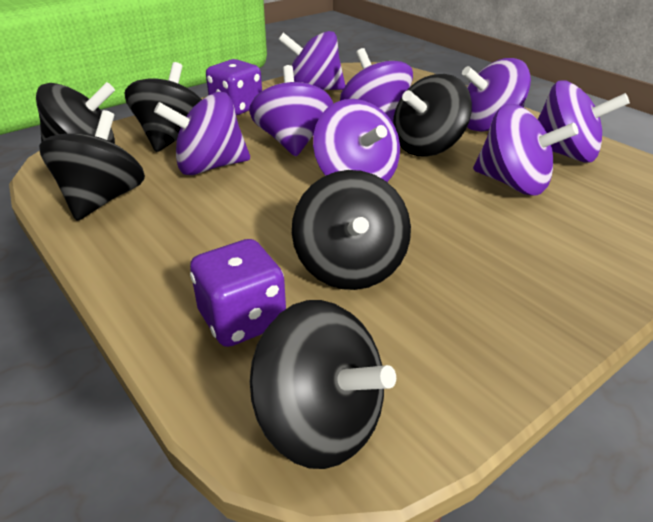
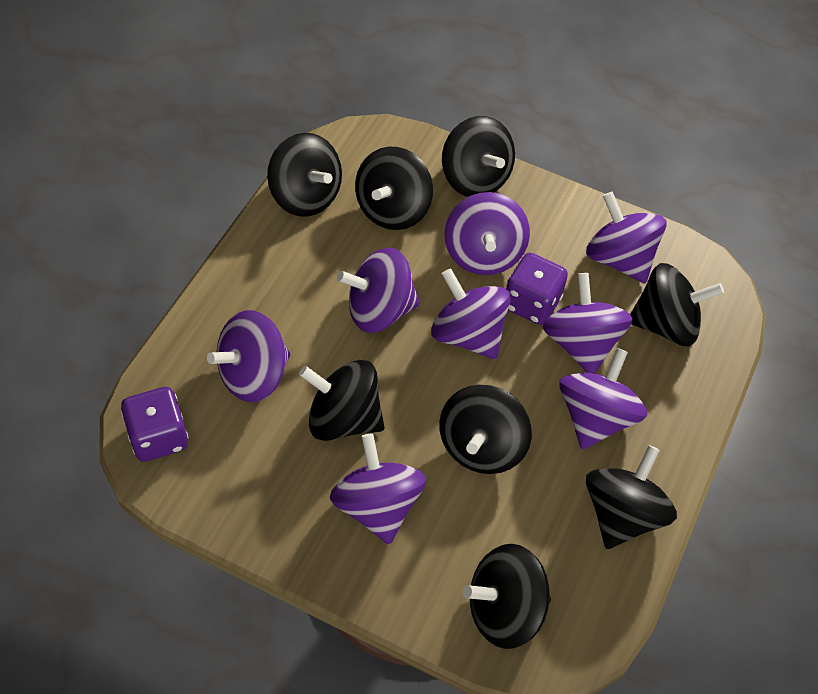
black spinning top: 6 -> 8

